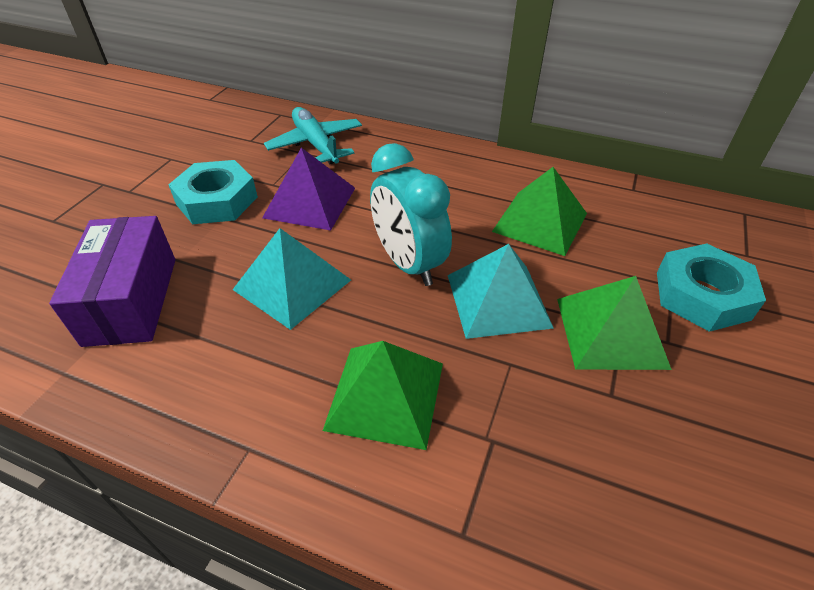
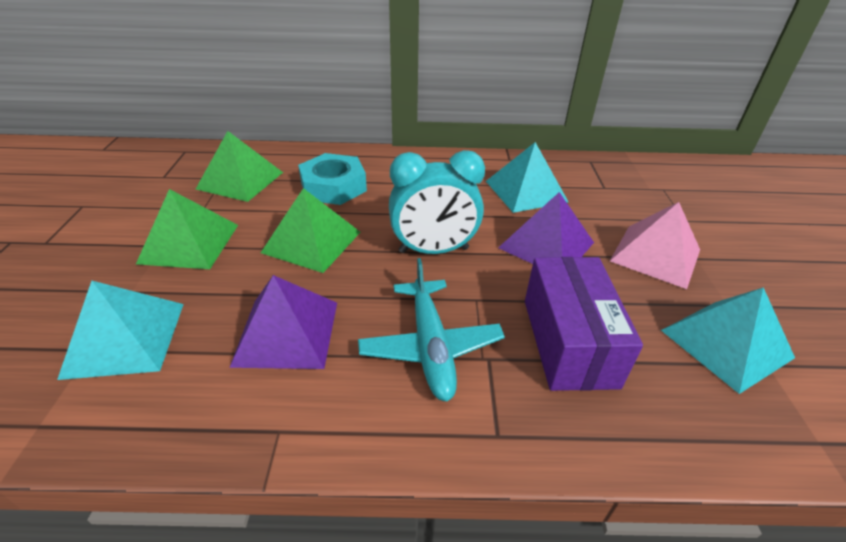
pink pyramid: 0 -> 1
purple pyramid: 1 -> 2
turquoise nut: 2 -> 1
turquoise pyramid: 2 -> 3

